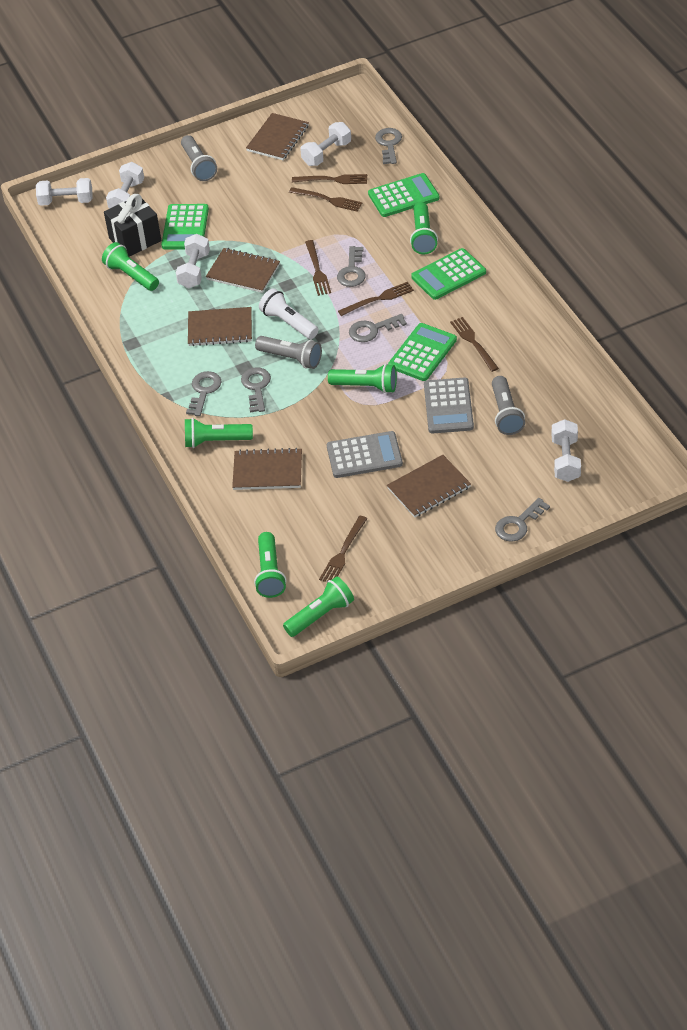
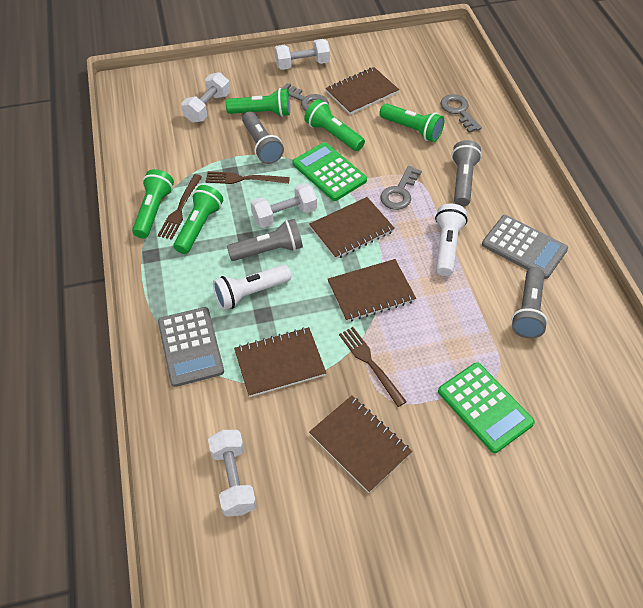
black gift: 1 -> 0
brown fork: 6 -> 3
green calculator: 4 -> 2
green flashlight: 6 -> 5
grey flashlight: 3 -> 4
grey key: 6 -> 3
white dumbbell: 5 -> 4
white flashlight: 1 -> 2

